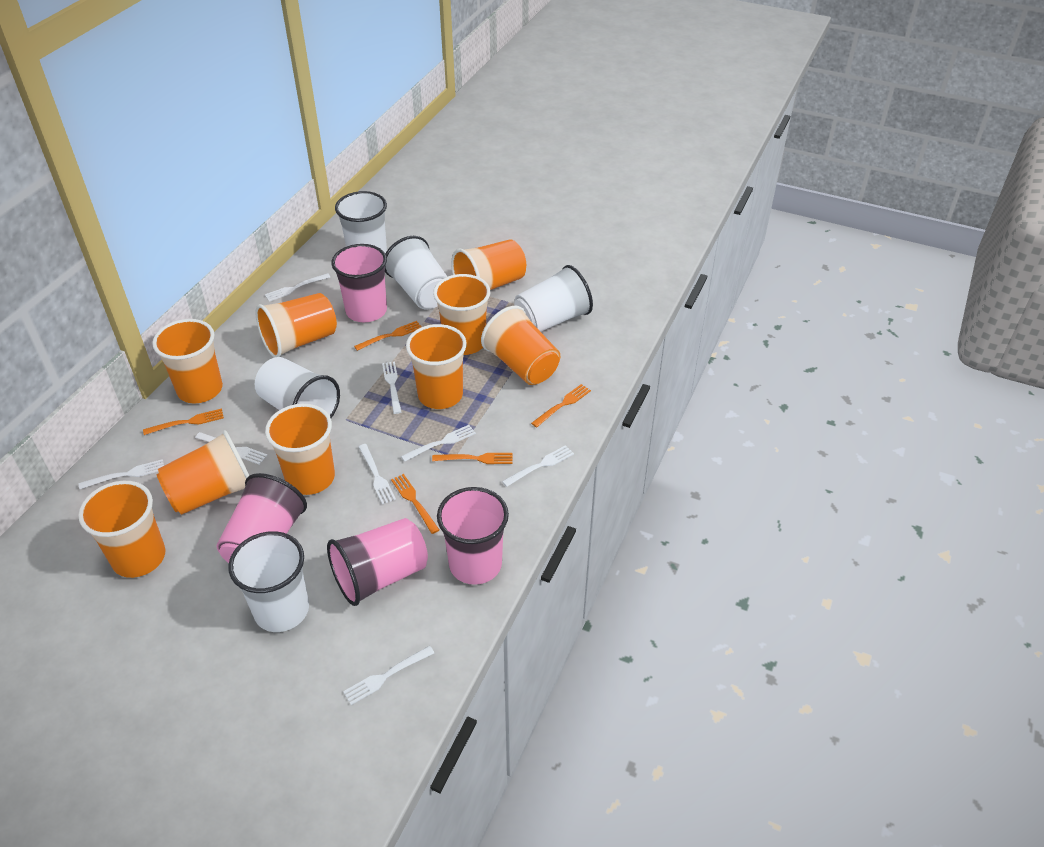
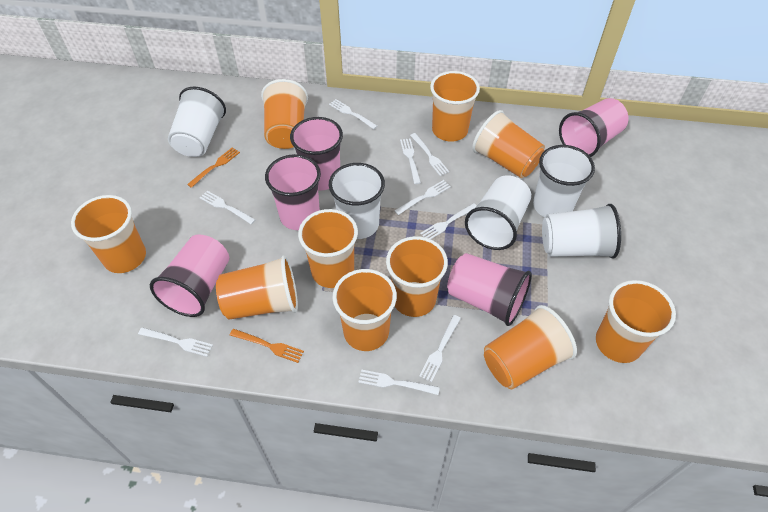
orange cup: 9 -> 10
orange fork: 5 -> 2
pink cup: 4 -> 5
white fork: 8 -> 9

